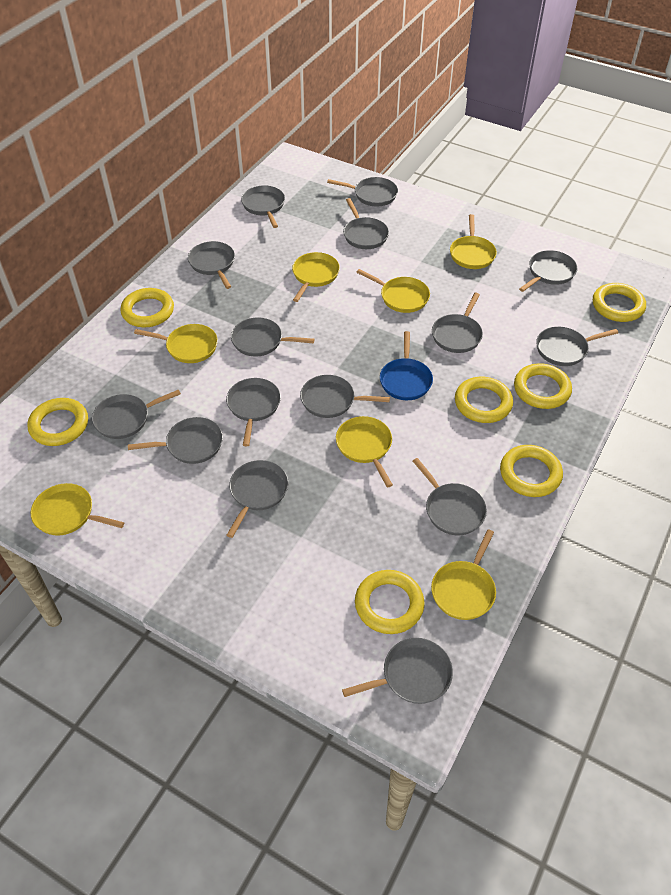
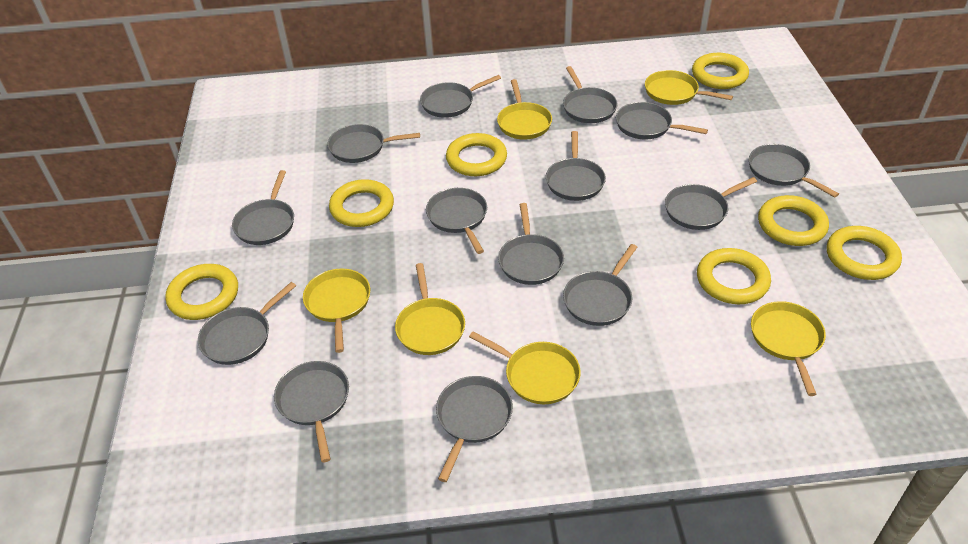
blue pan: 1 -> 0
grey pan: 15 -> 14
yellow pan: 7 -> 6

